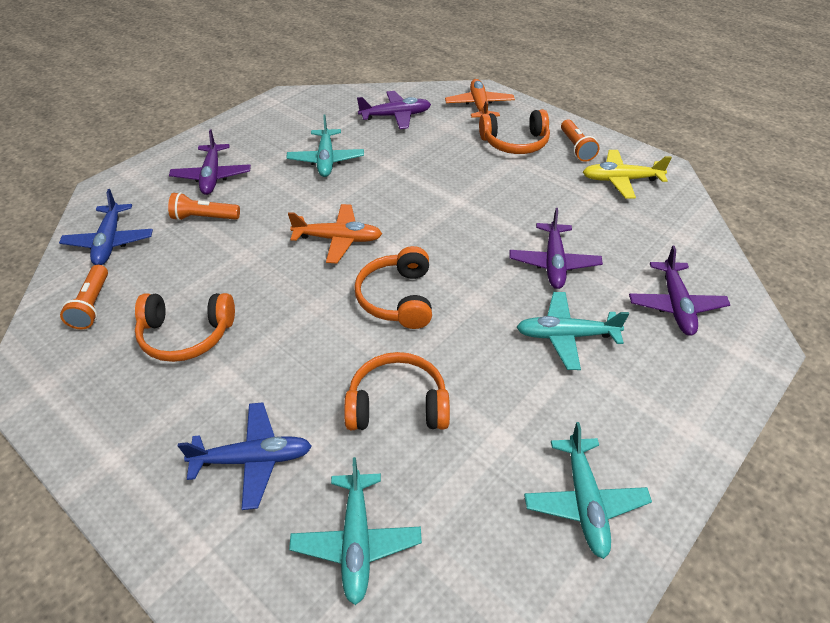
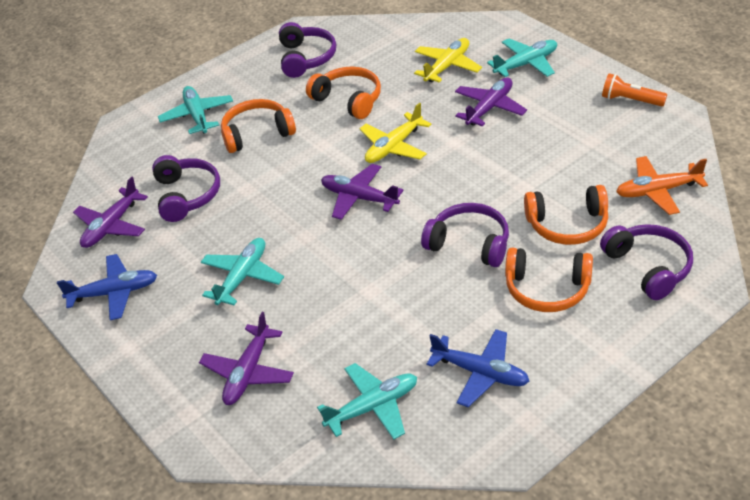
orange flashlight: 3 -> 1
orange plane: 2 -> 1
purple headphones: 0 -> 4
yellow plane: 1 -> 2

